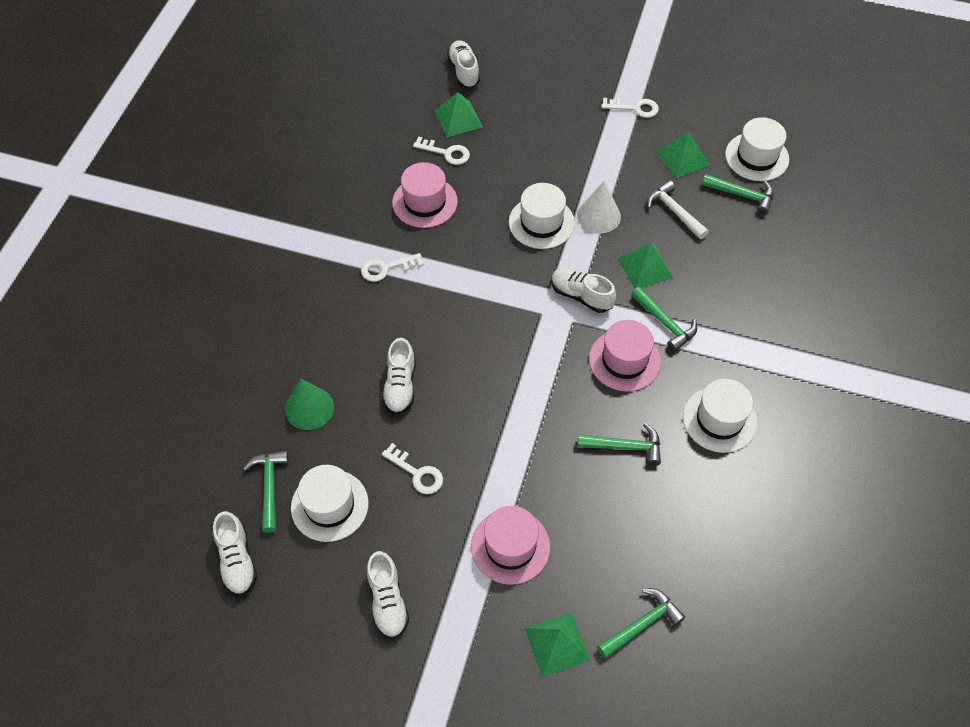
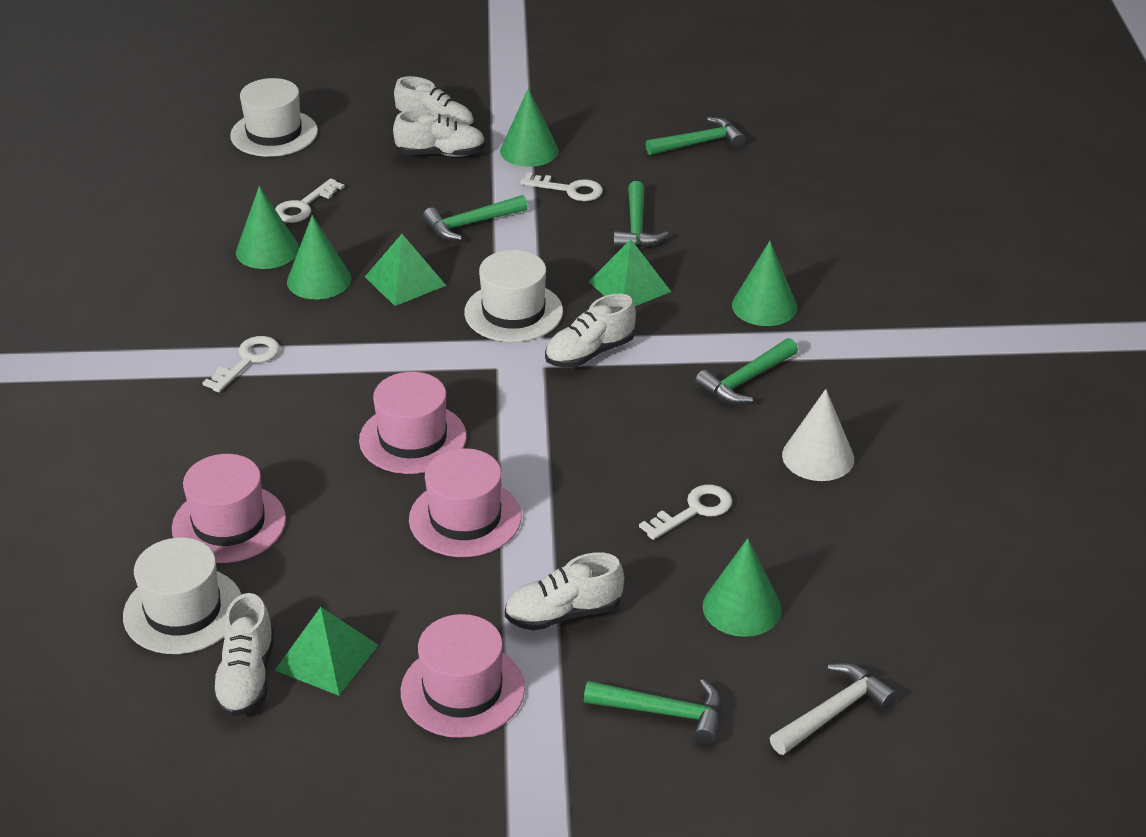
green cone: 1 -> 5
green pyramid: 4 -> 3
pink hat: 3 -> 4
white hat: 4 -> 3

